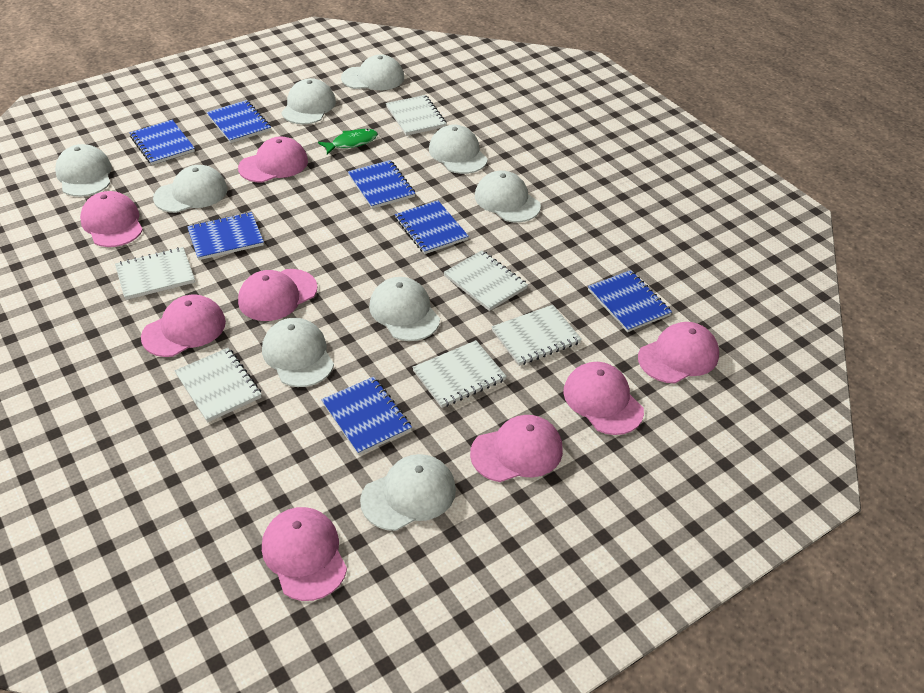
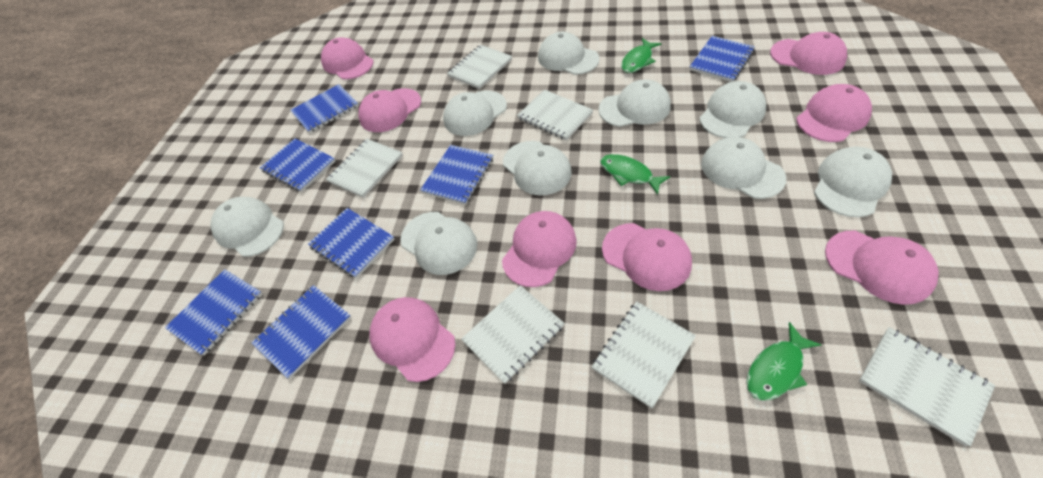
green fish: 1 -> 3

